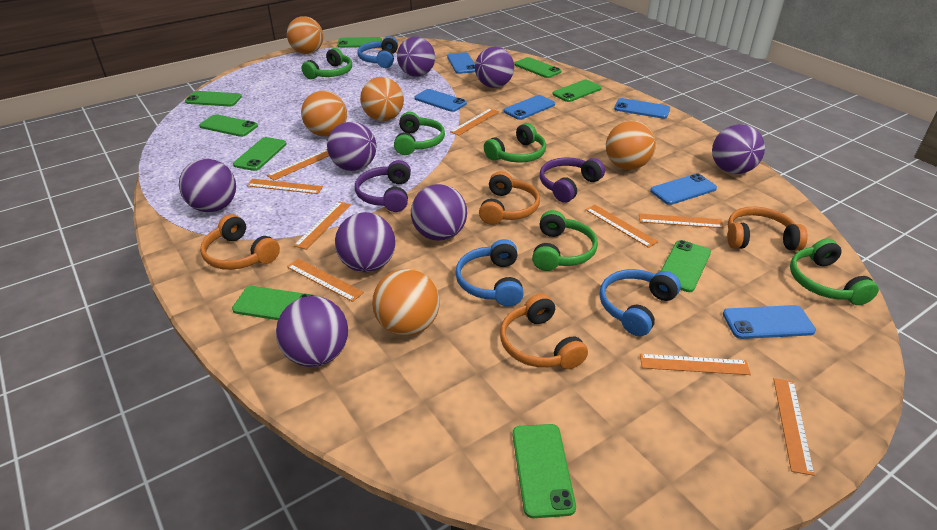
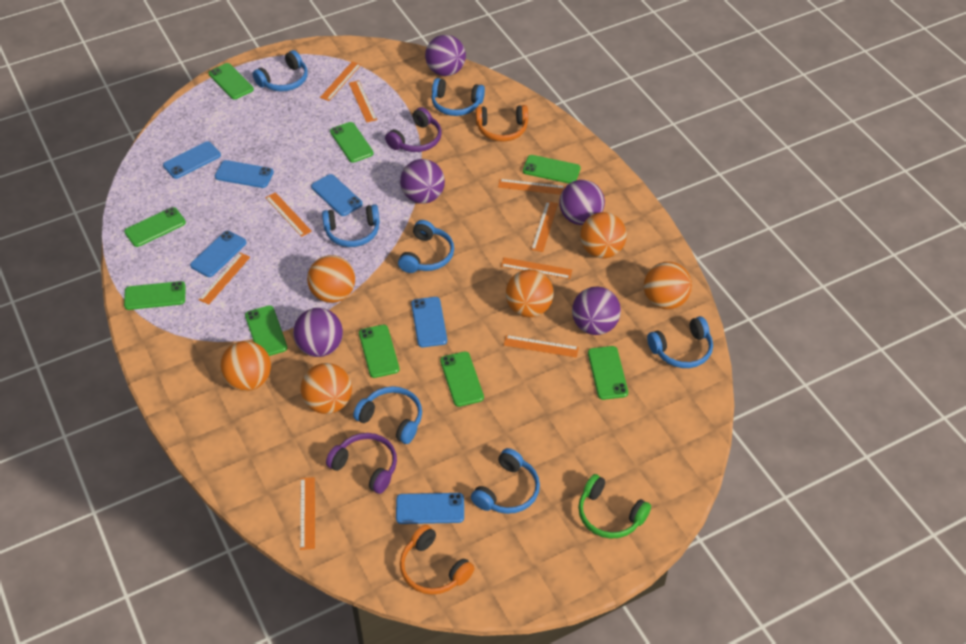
blue headphones: 3 -> 7
green headphones: 5 -> 1
orange ball: 5 -> 6
orange headphones: 4 -> 2
purple ball: 8 -> 5

